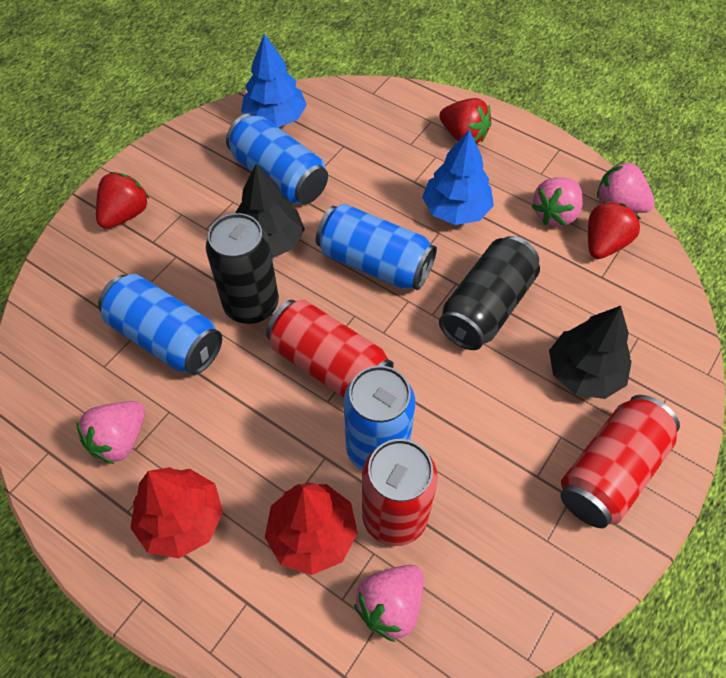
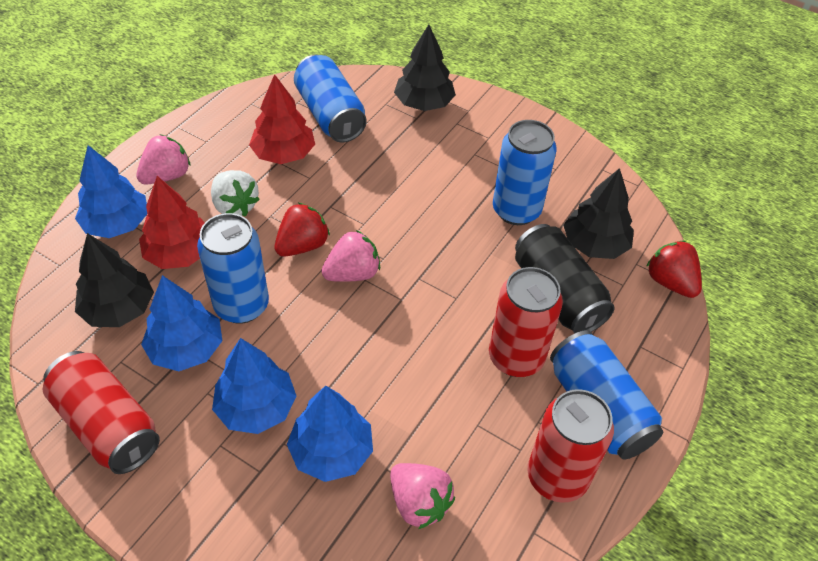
black can: 2 -> 1
black tree: 2 -> 3
blue tree: 2 -> 4
pink strawberry: 4 -> 3
red strawberry: 3 -> 2
white strawberry: 0 -> 1

